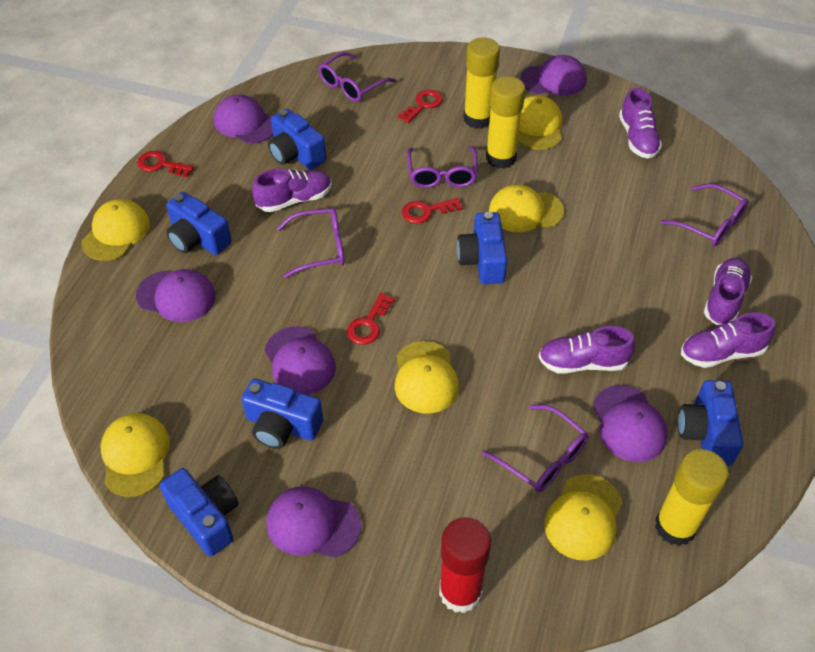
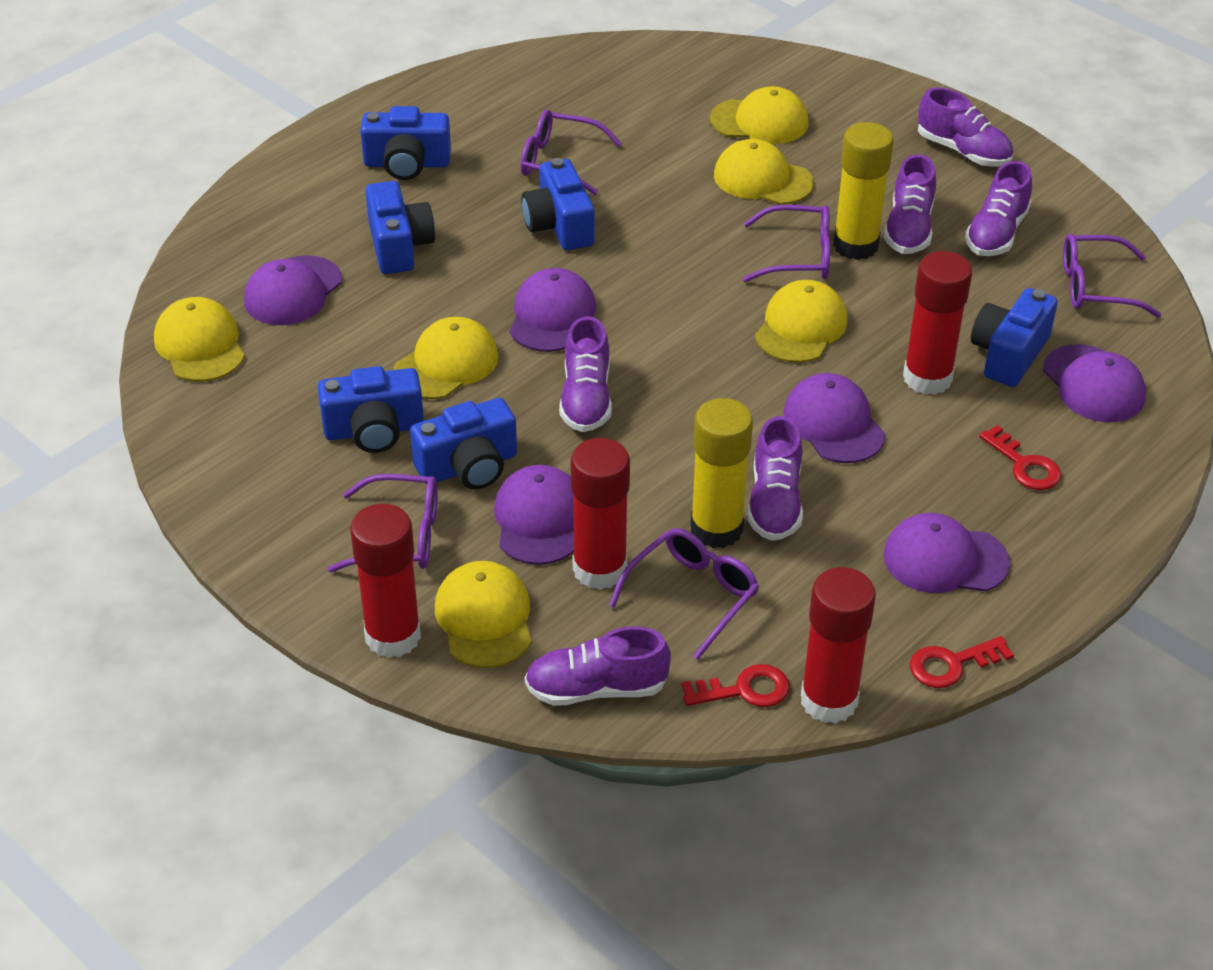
purple shoe: 5 -> 6
red glue stick: 1 -> 4
red key: 4 -> 3
yellow glue stick: 3 -> 2

